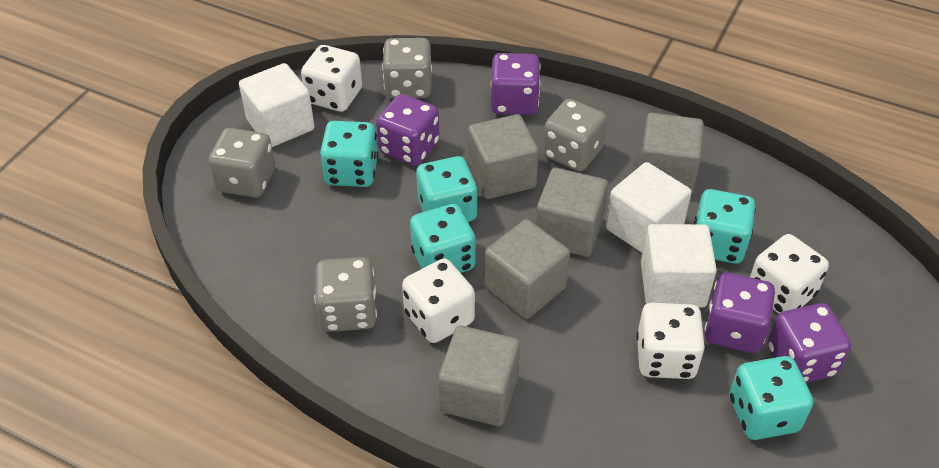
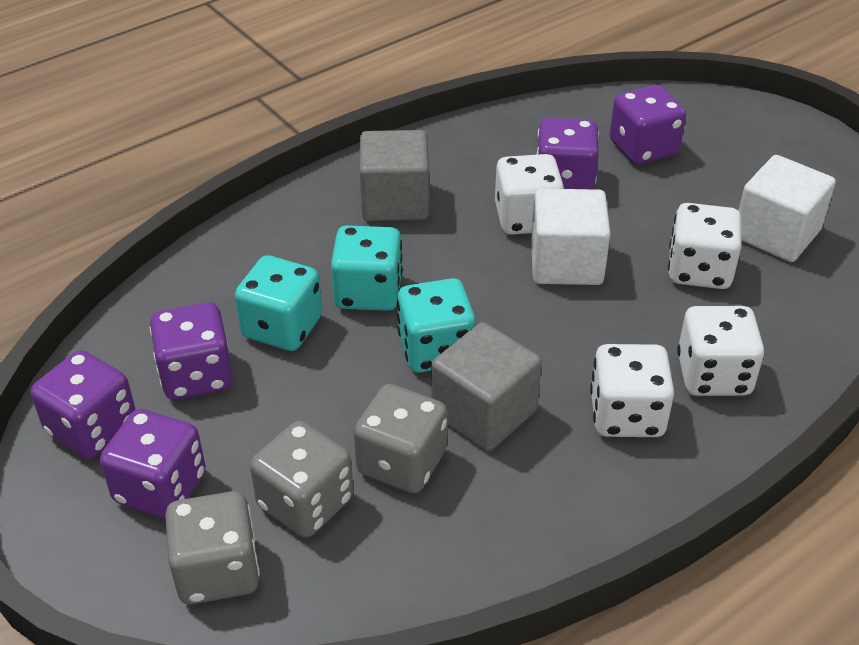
grey cube: 5 -> 2
grey dice: 4 -> 3
purple dice: 4 -> 5
turquoise dice: 5 -> 3
white cube: 3 -> 2

